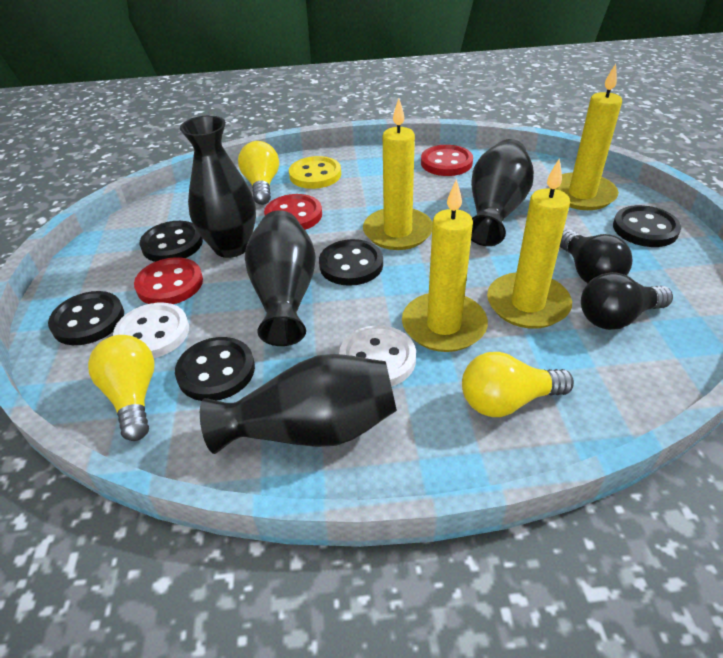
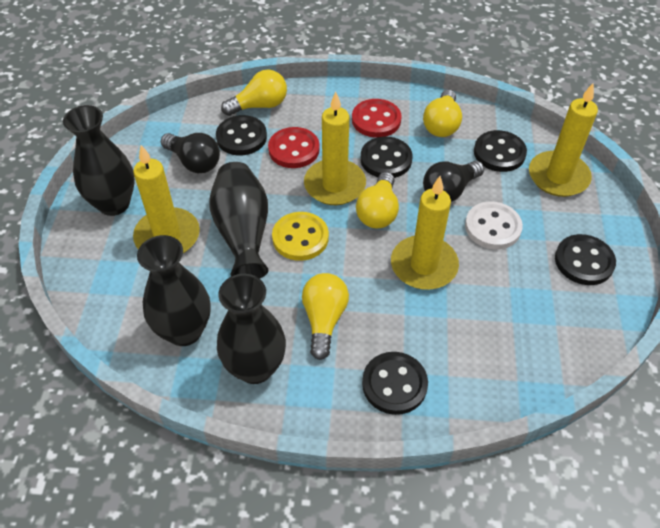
red button: 3 -> 2
white button: 2 -> 1
yellow light bulb: 3 -> 4

